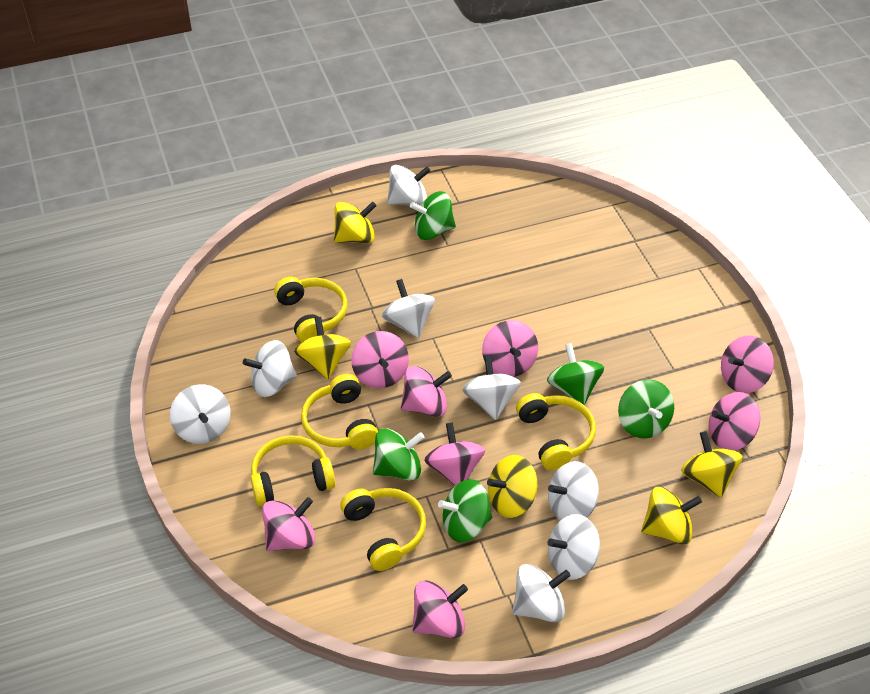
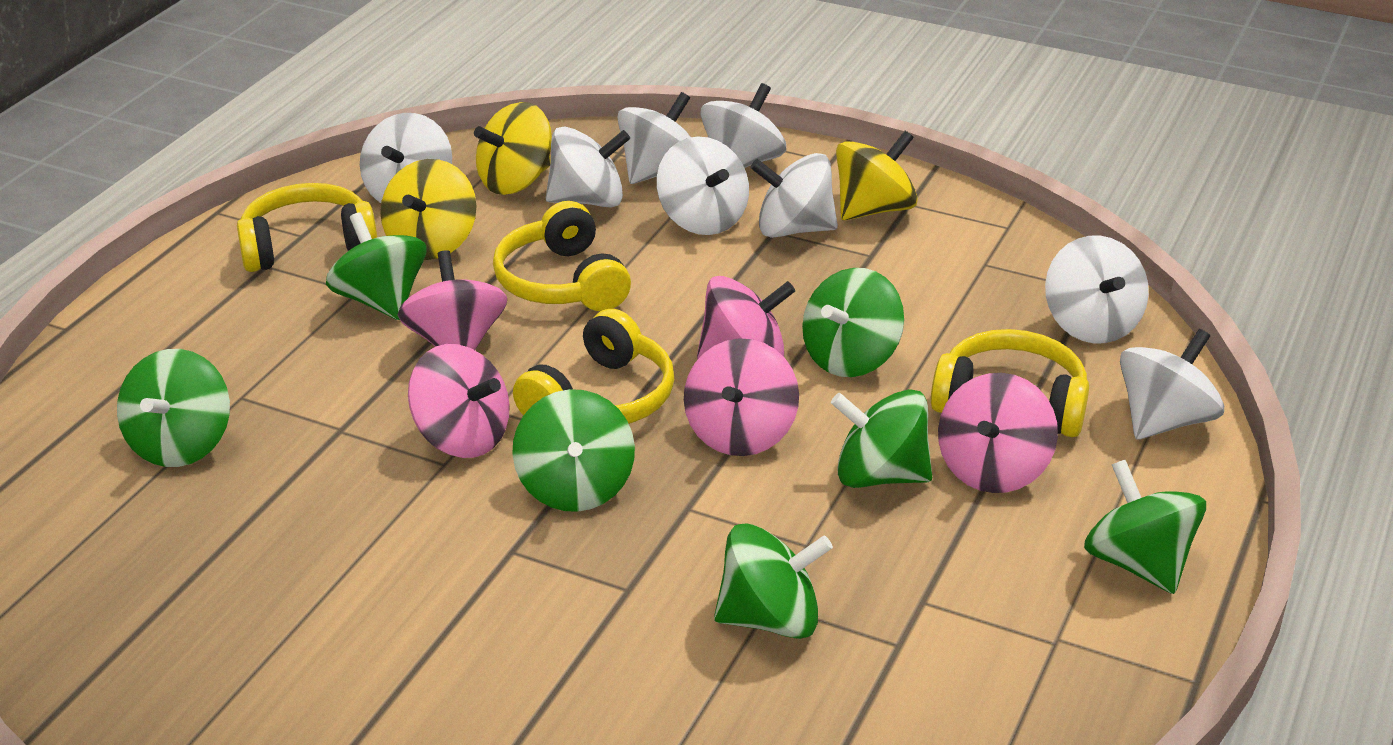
green spinning top: 5 -> 7
pink spinning top: 8 -> 5
yellow headphones: 5 -> 4
yellow spinning top: 5 -> 3

